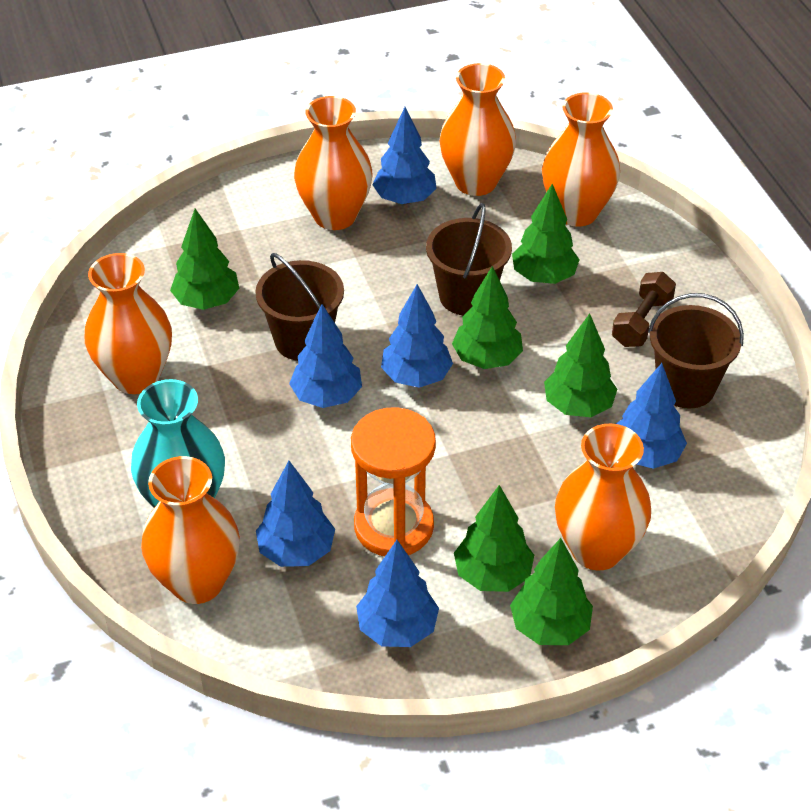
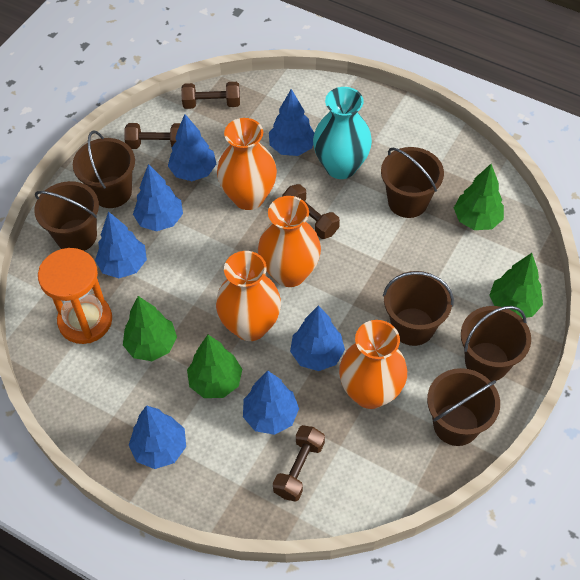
blue tree: 6 -> 7
brown bucket: 3 -> 6
brown dumbbell: 1 -> 4
green tree: 6 -> 4
orange vase: 6 -> 4

